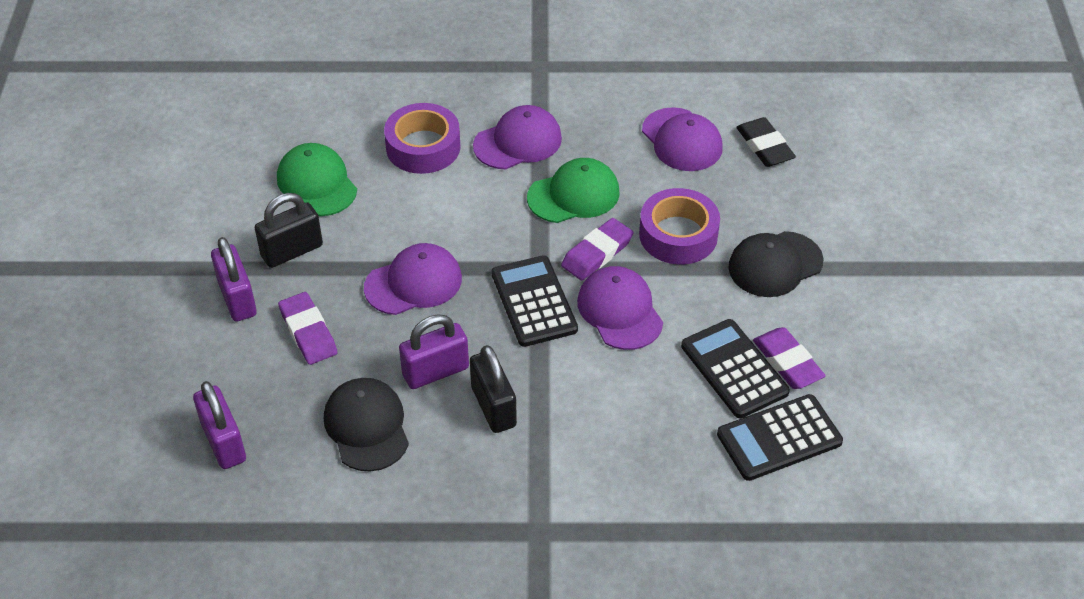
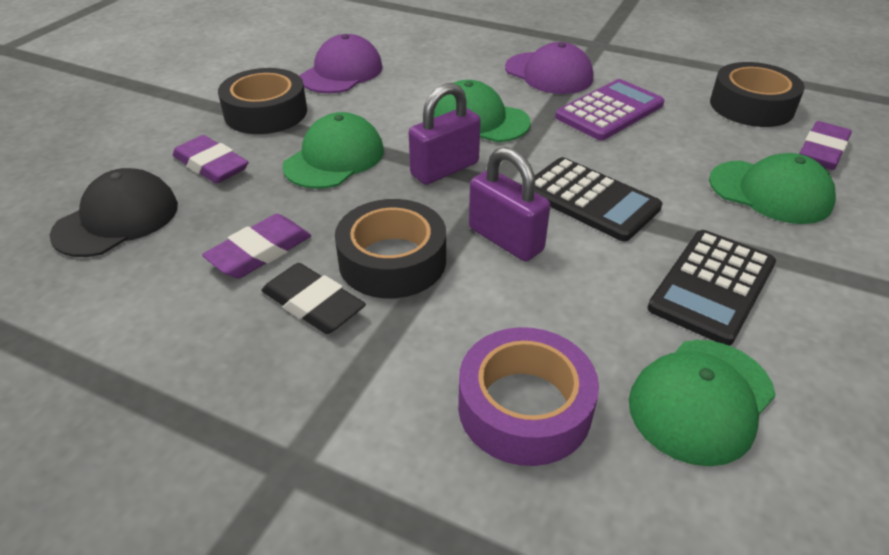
black calculator: 3 -> 2
black cap: 2 -> 1
black padlock: 2 -> 0
black tape: 0 -> 3
green cap: 2 -> 4
purple calculator: 0 -> 1
purple cap: 4 -> 2
purple padlock: 3 -> 2
purple tape: 2 -> 1

